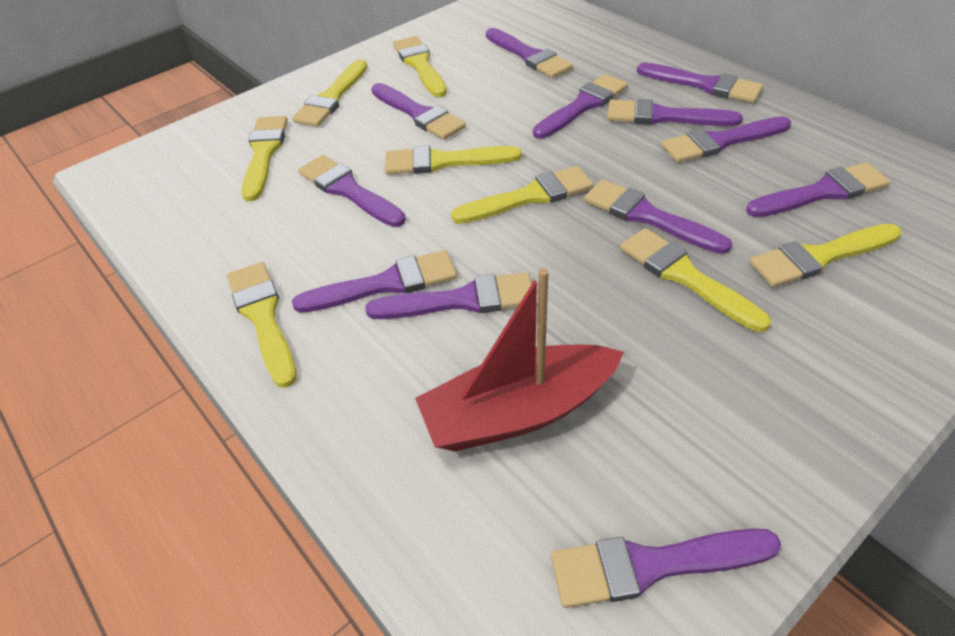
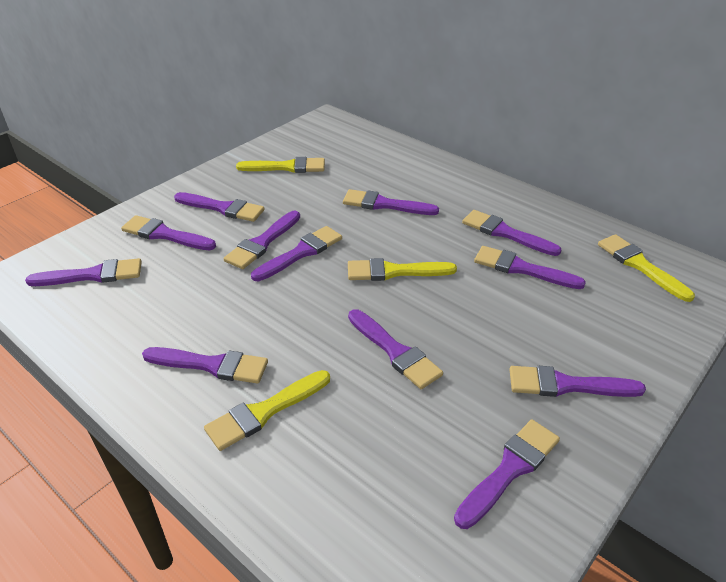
red boat: 1 -> 0
yellow brush: 8 -> 4

